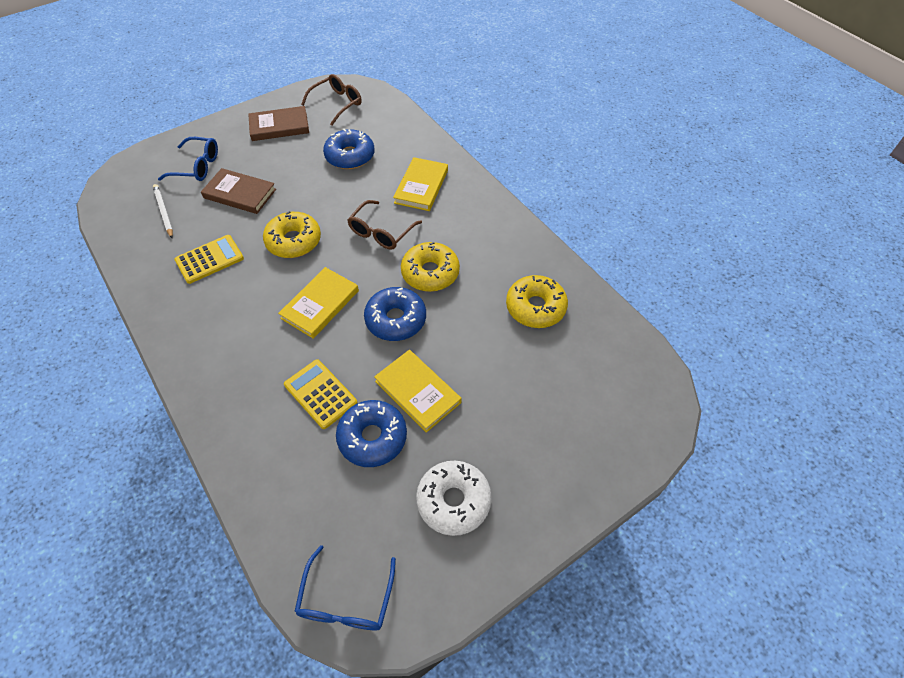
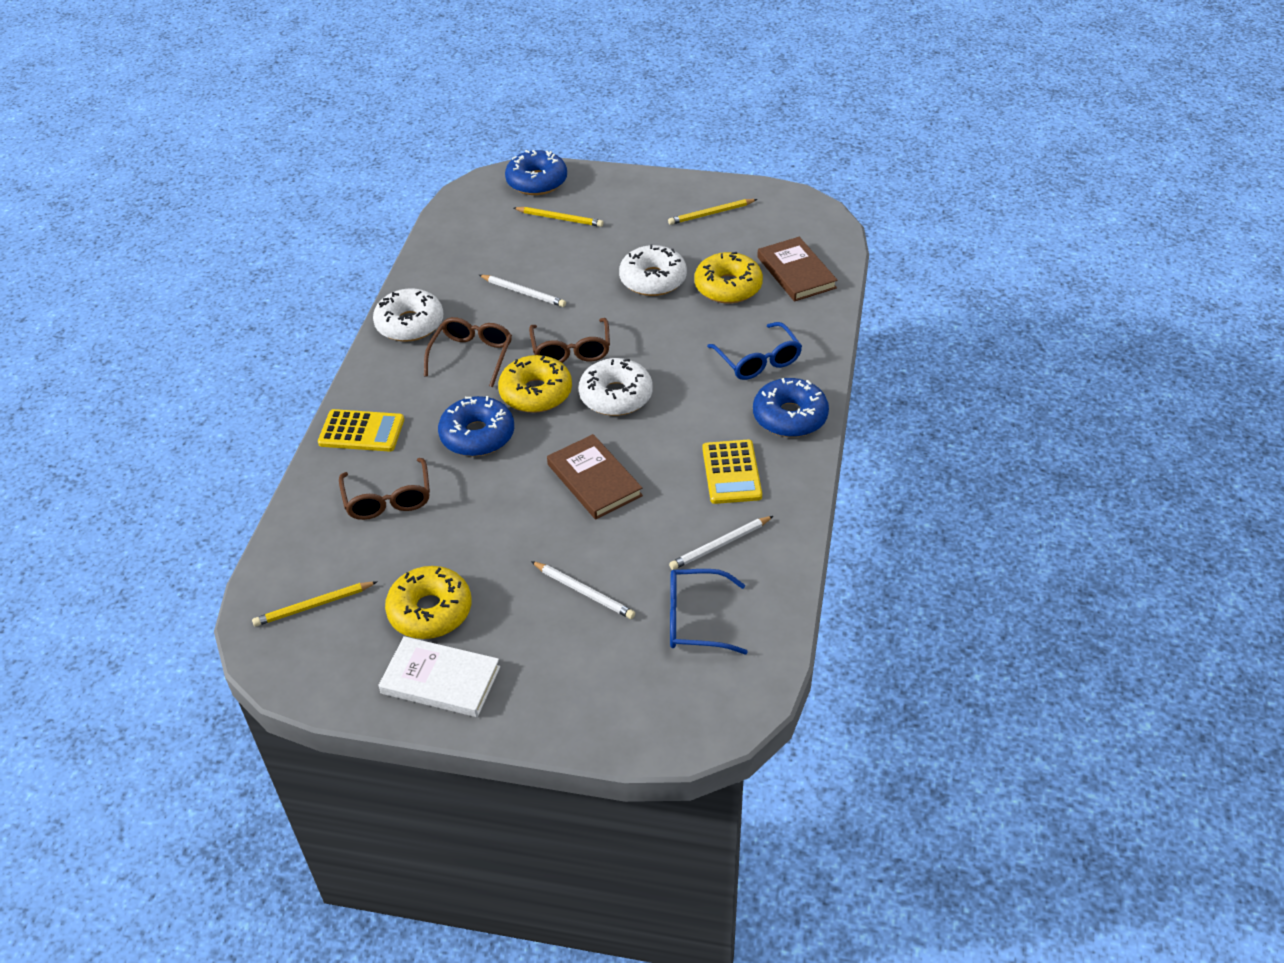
brown glasses: 2 -> 3
white book: 0 -> 1
white donut: 1 -> 3
white pencil: 1 -> 3
yellow book: 3 -> 0
yellow pencil: 0 -> 3

